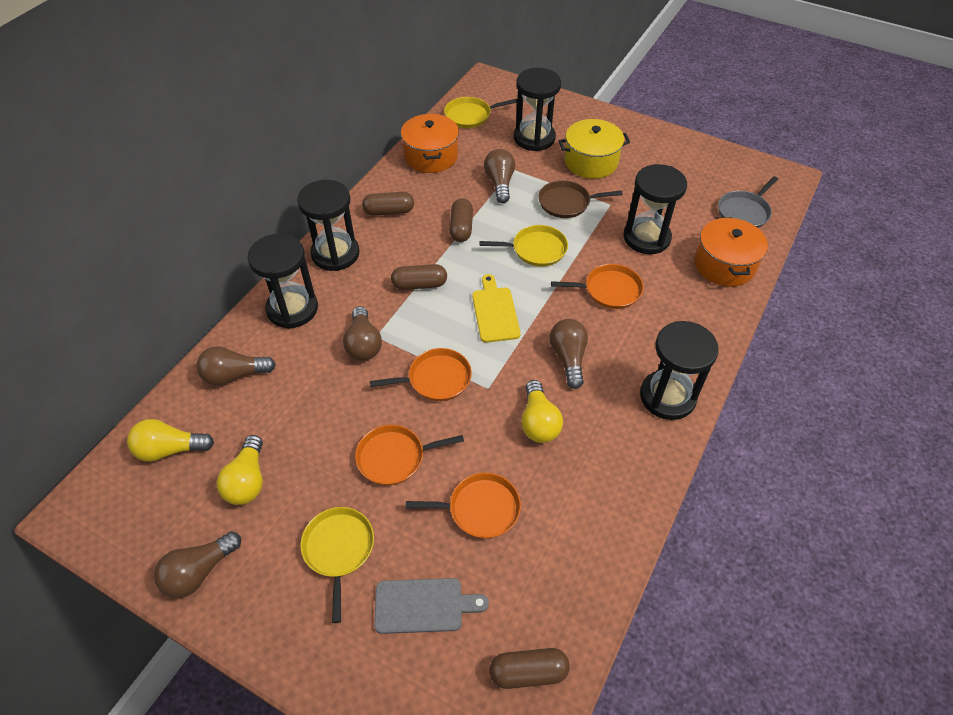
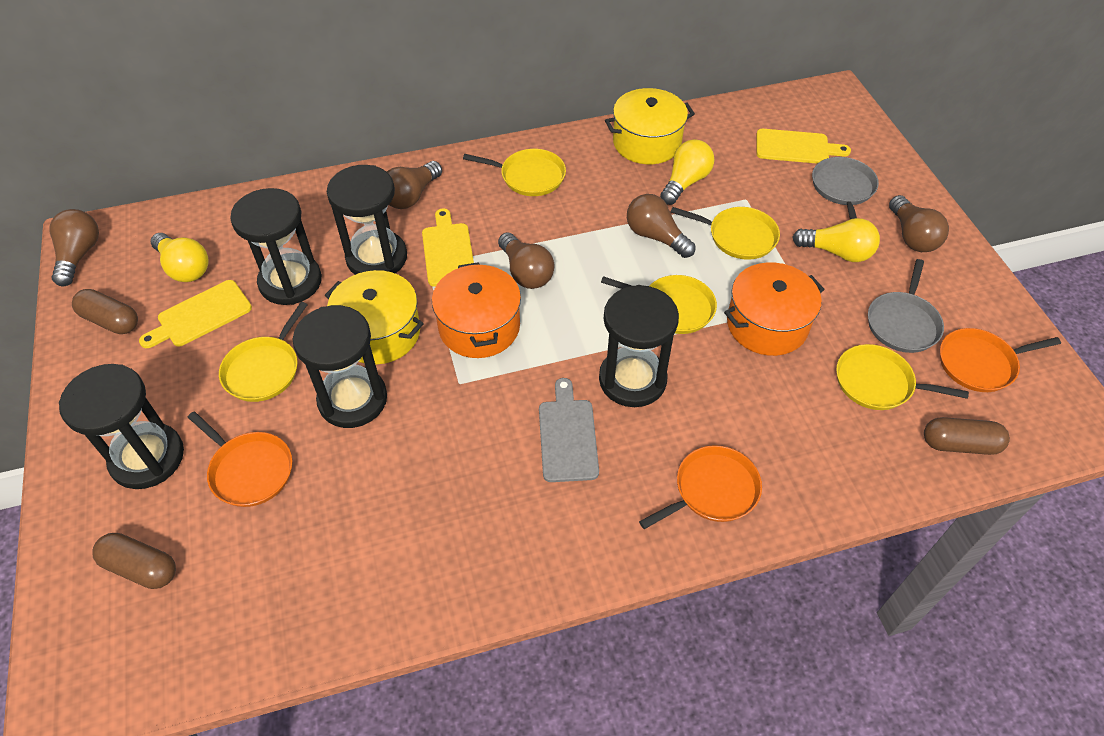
brown capsule: 4 -> 3
brown pan: 1 -> 0
grey pan: 1 -> 2
orange pan: 4 -> 3
yellow cutting board: 1 -> 3
yellow pan: 3 -> 5
yellow pot: 1 -> 2

